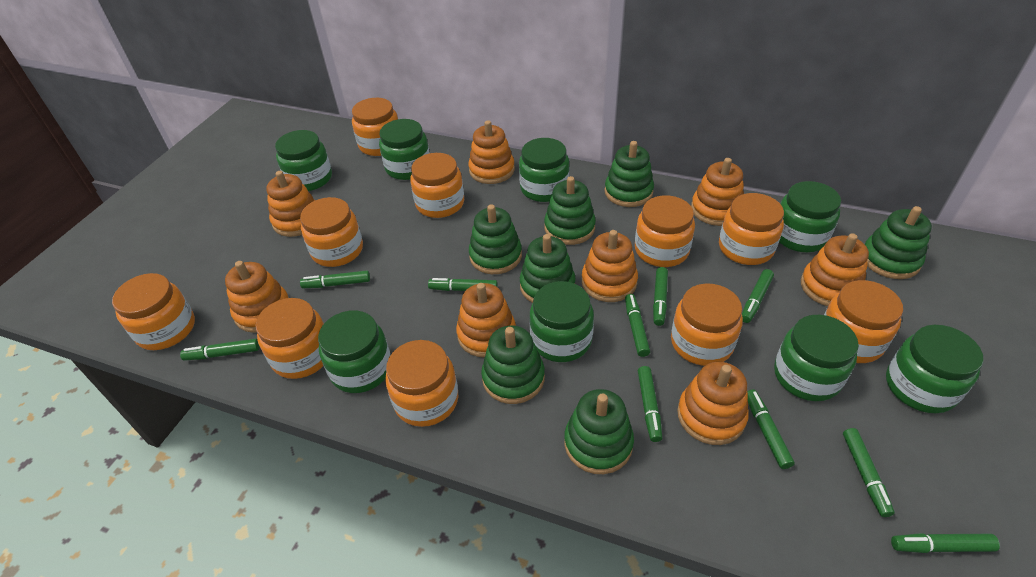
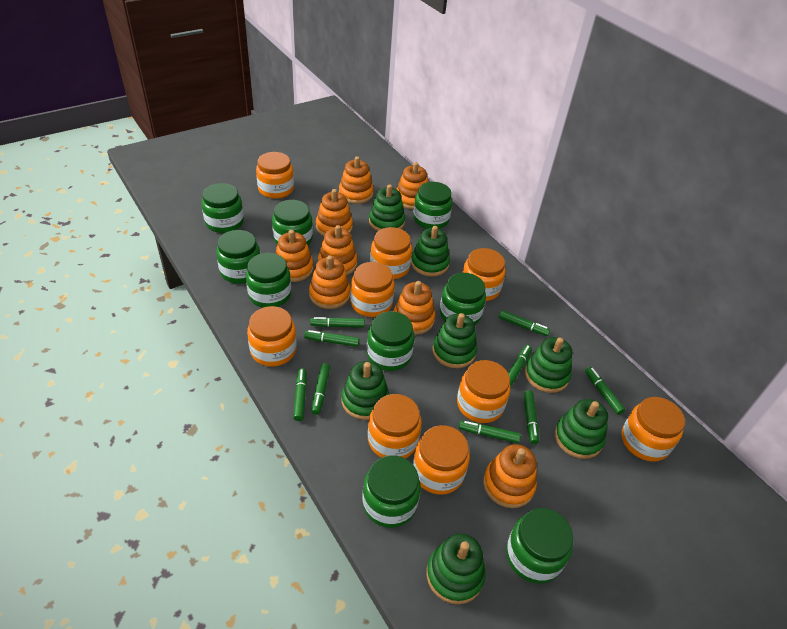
green jar: 8 -> 9
green marker: 10 -> 9
orange jar: 10 -> 9

